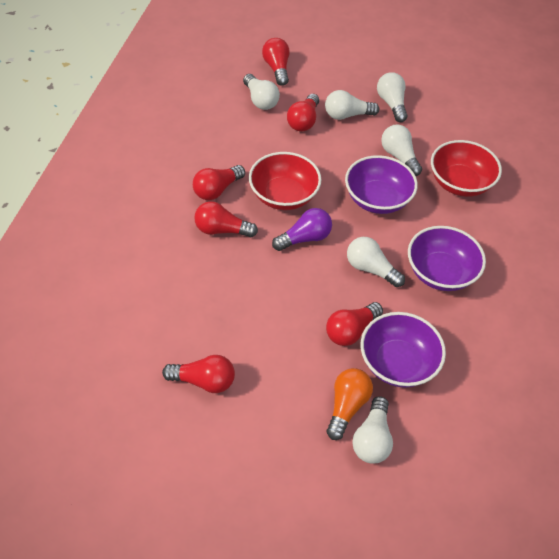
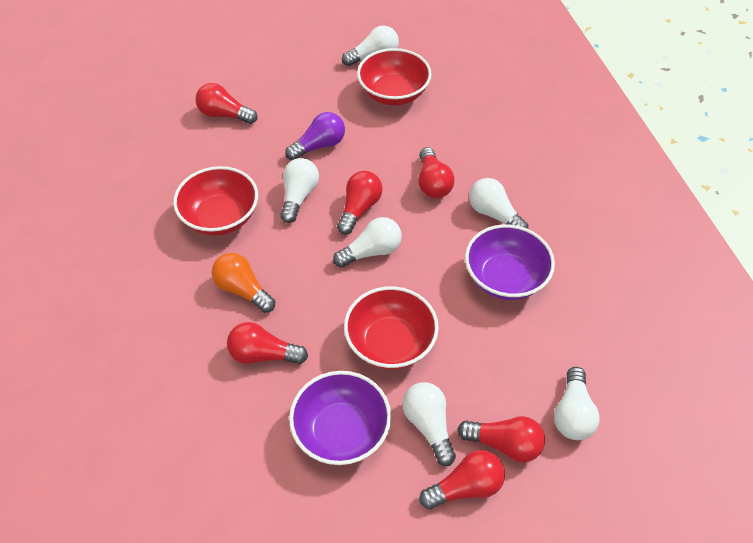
purple bowl: 3 -> 2
red bowl: 2 -> 3

